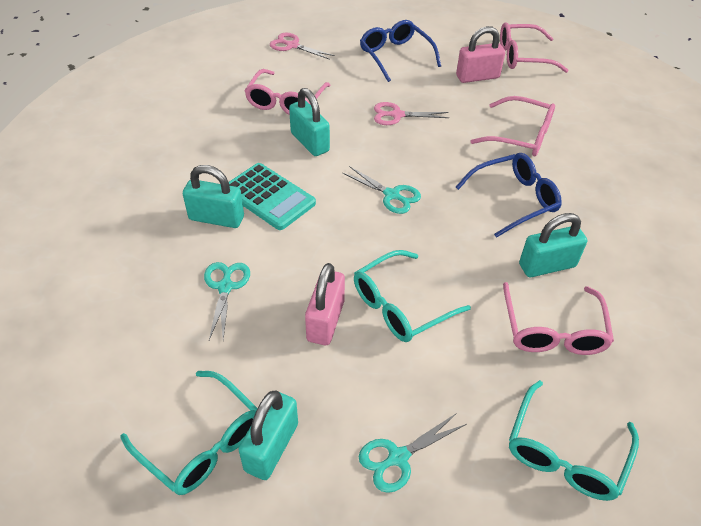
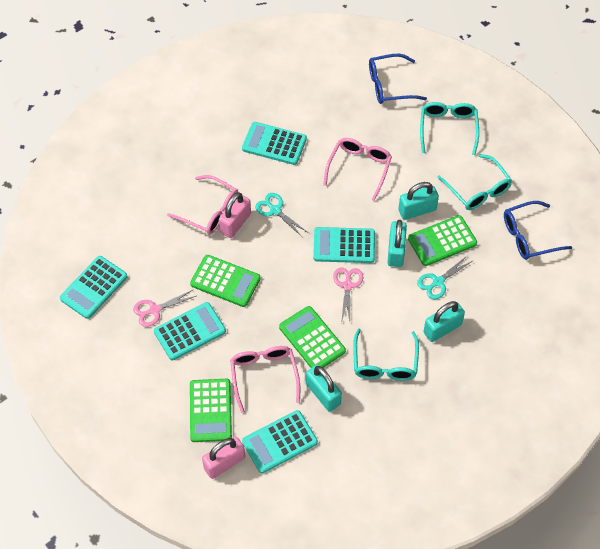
green calculator: 0 -> 4
pink glasses: 4 -> 3
turquoise calculator: 1 -> 5
turquoise scissors: 3 -> 2

